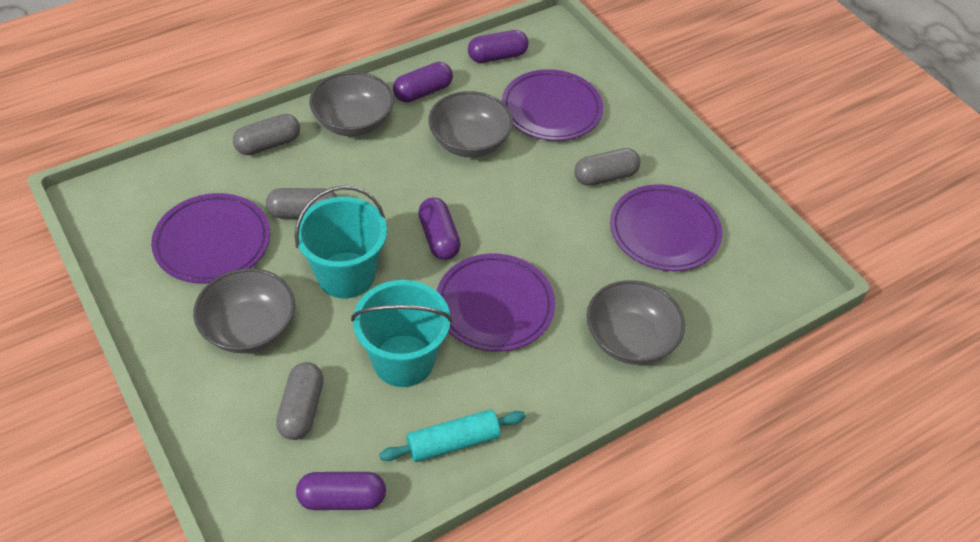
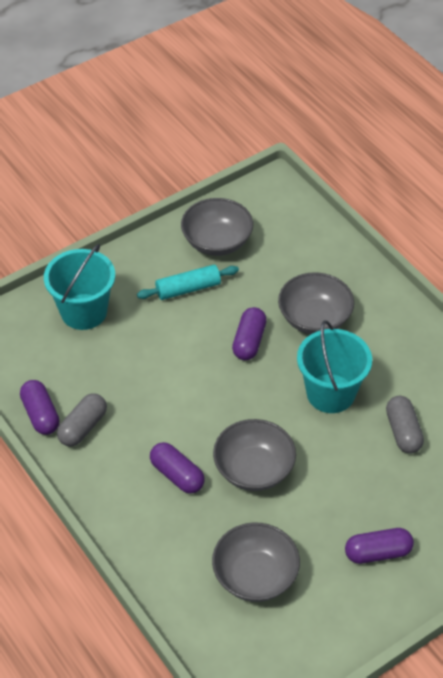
grey capsule: 4 -> 2
purple plate: 4 -> 0

